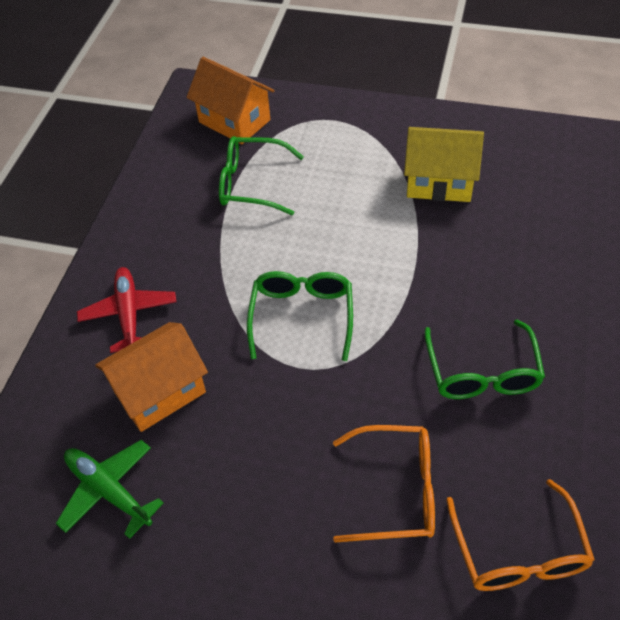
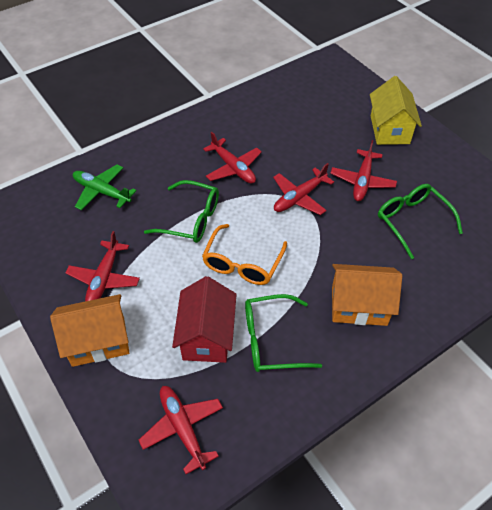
orange glasses: 2 -> 1
red house: 0 -> 1
red plane: 1 -> 5

